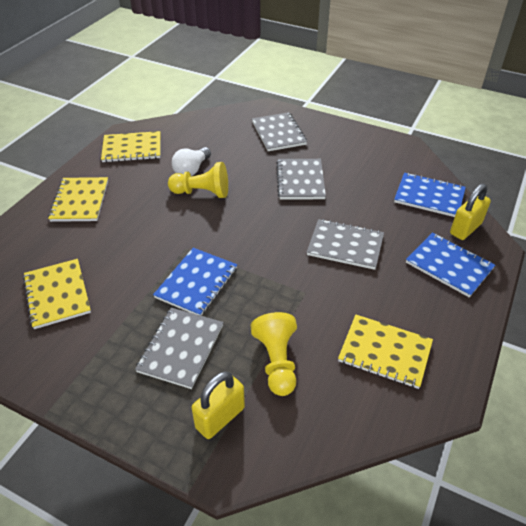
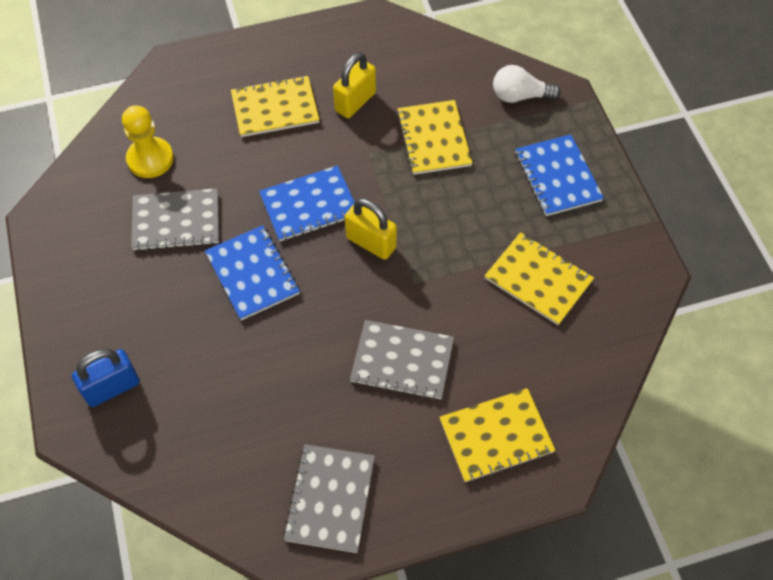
blue padlock: 0 -> 1
grey notebook: 4 -> 3
yellow pawn: 2 -> 1

